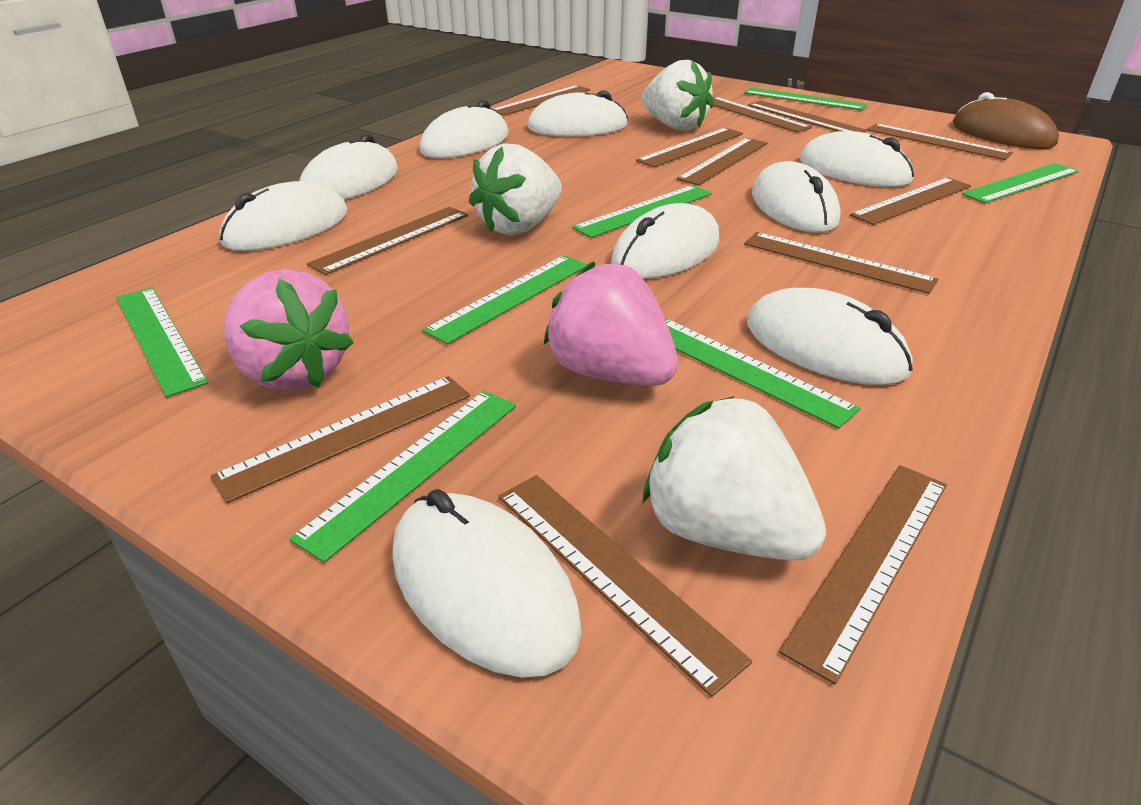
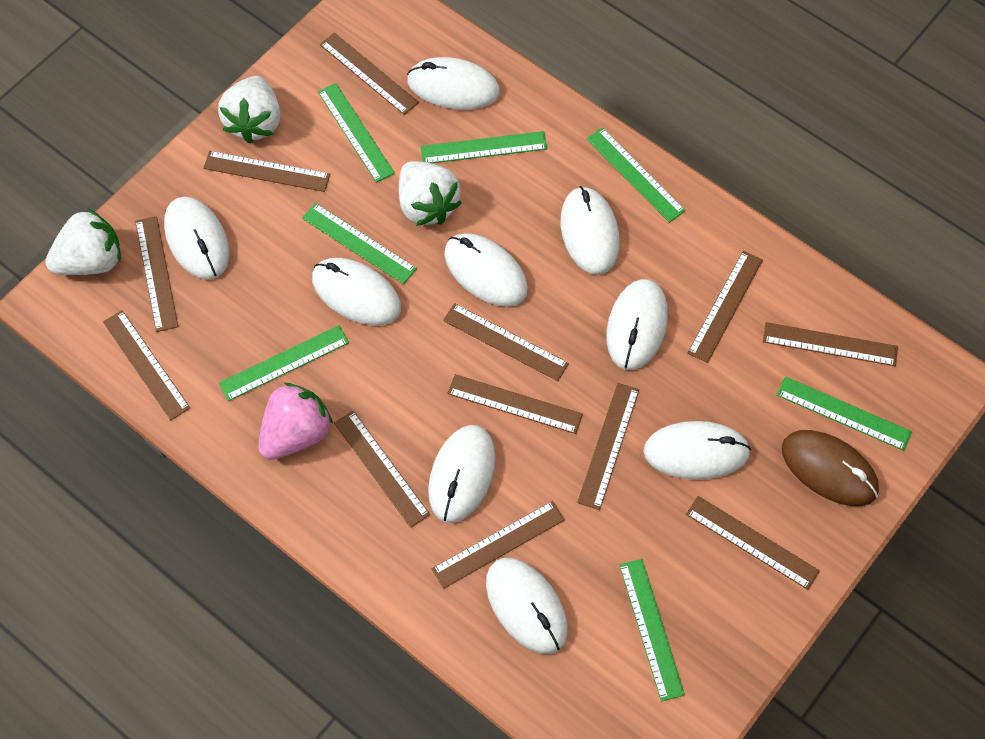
pink strawberry: 2 -> 1

